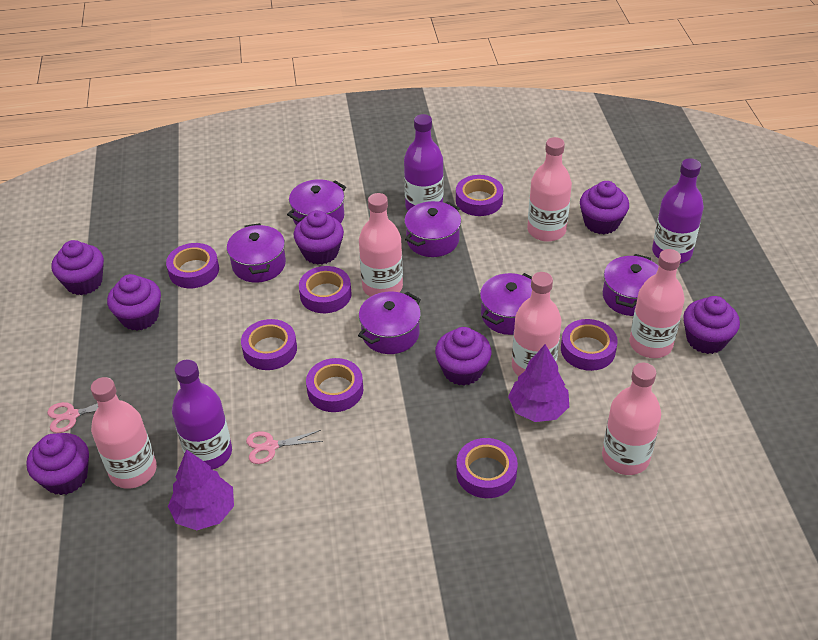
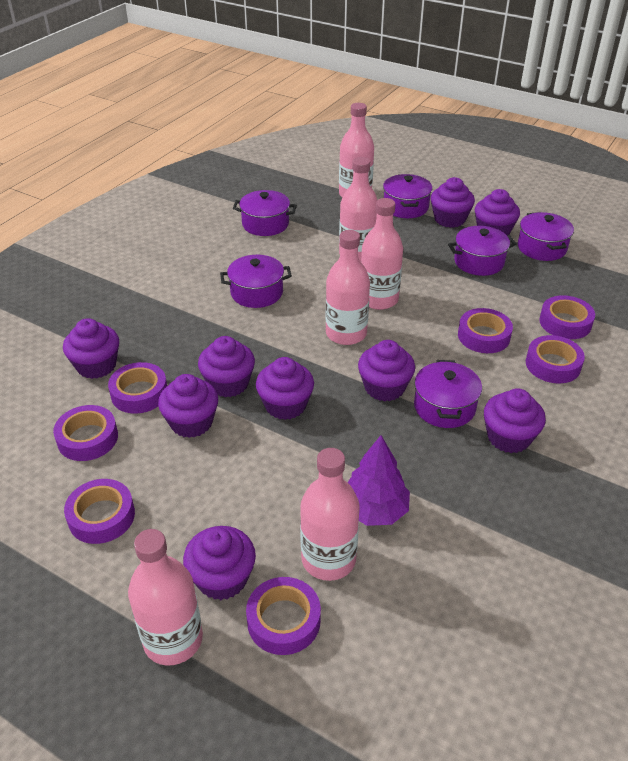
pink scissors: 2 -> 0
purple bottle: 3 -> 0
purple cupcake: 7 -> 9
purple tree: 2 -> 1

